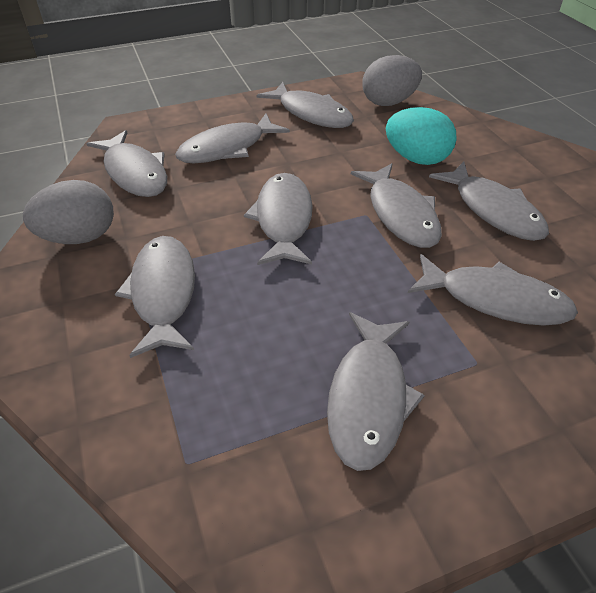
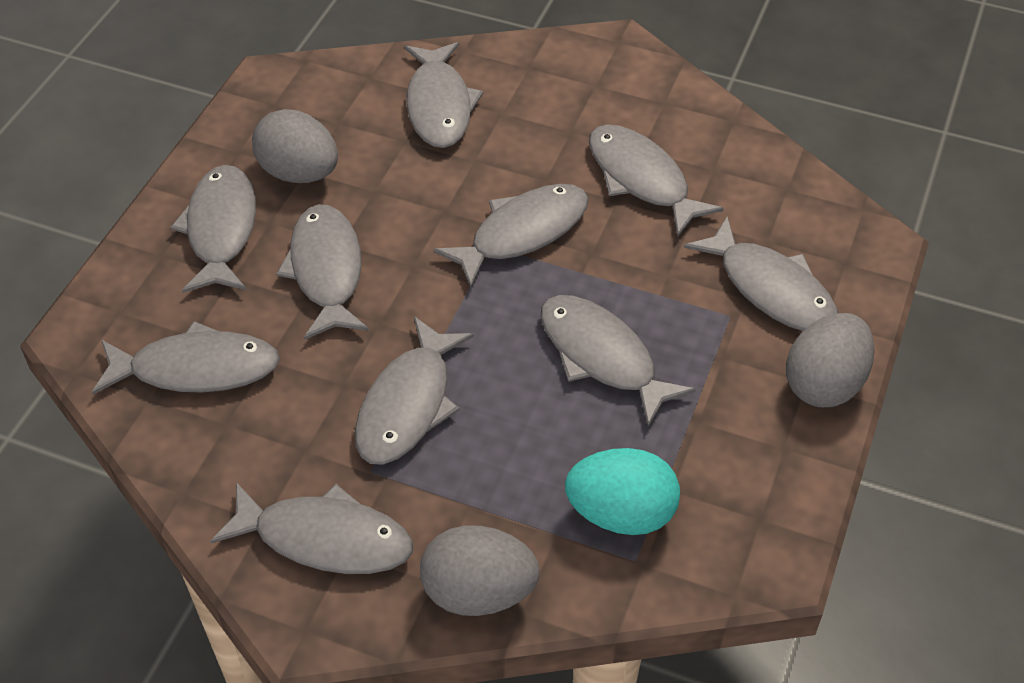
grey egg: 2 -> 3
grey fish: 9 -> 10

